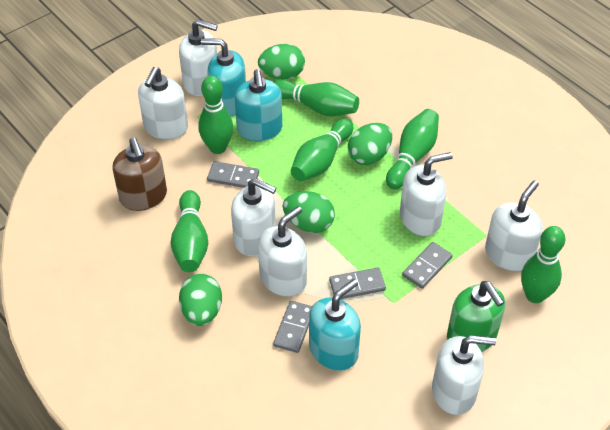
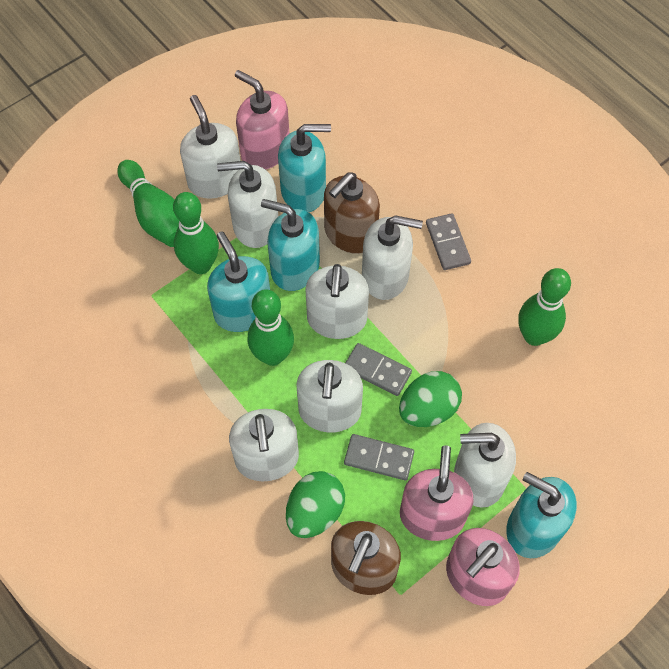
brown soap dispenser: 1 -> 2
green bowling pin: 6 -> 4
green egg: 4 -> 2
green soap dispenser: 1 -> 0
grey domino: 4 -> 3
pink soap dispenser: 0 -> 3
turquoise soap dispenser: 3 -> 4

